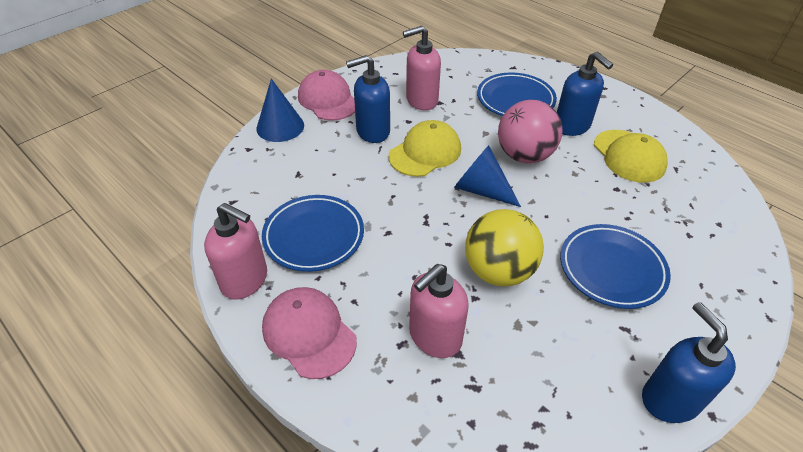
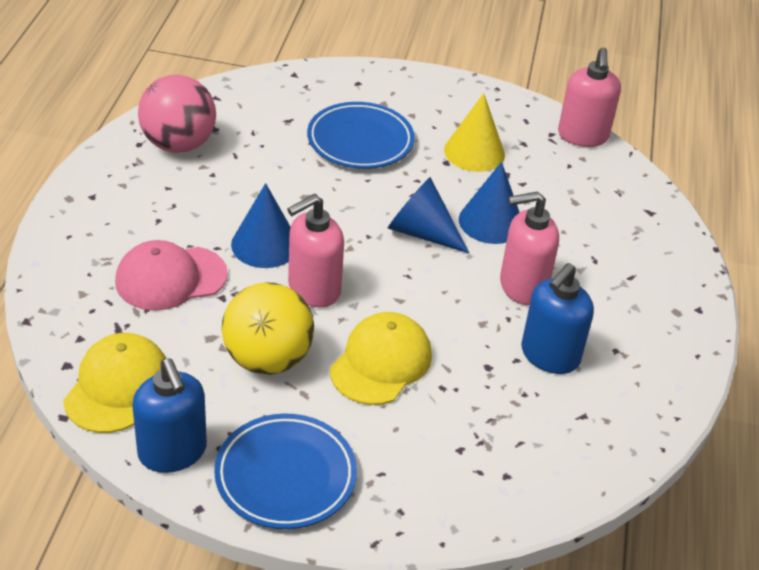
blue cone: 2 -> 3
blue plate: 3 -> 2
blue soap dispenser: 3 -> 2
pink cap: 2 -> 1
yellow cone: 0 -> 1

